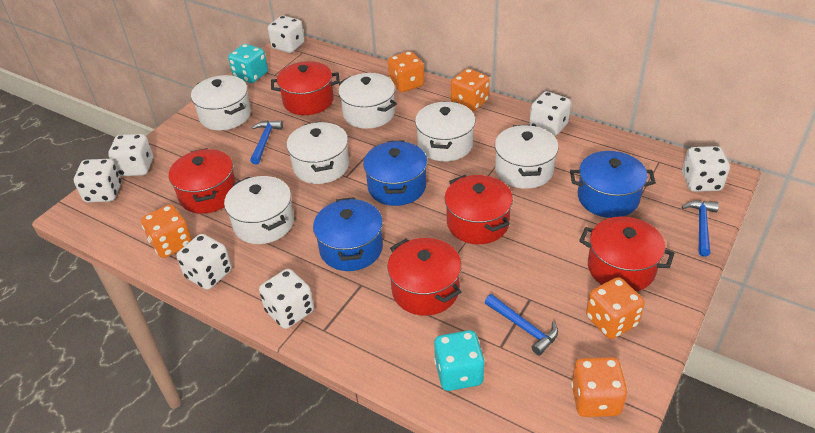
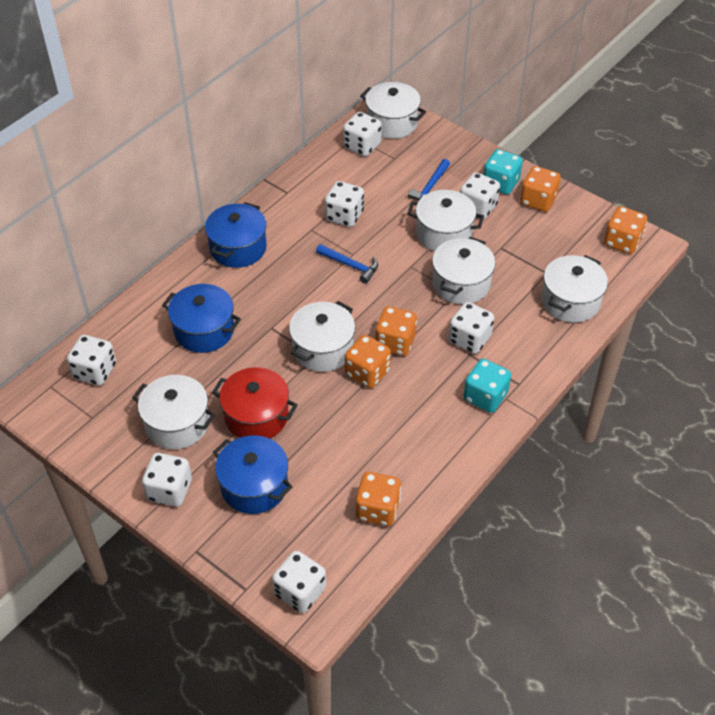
blue hammer: 3 -> 2
red pot: 5 -> 1

